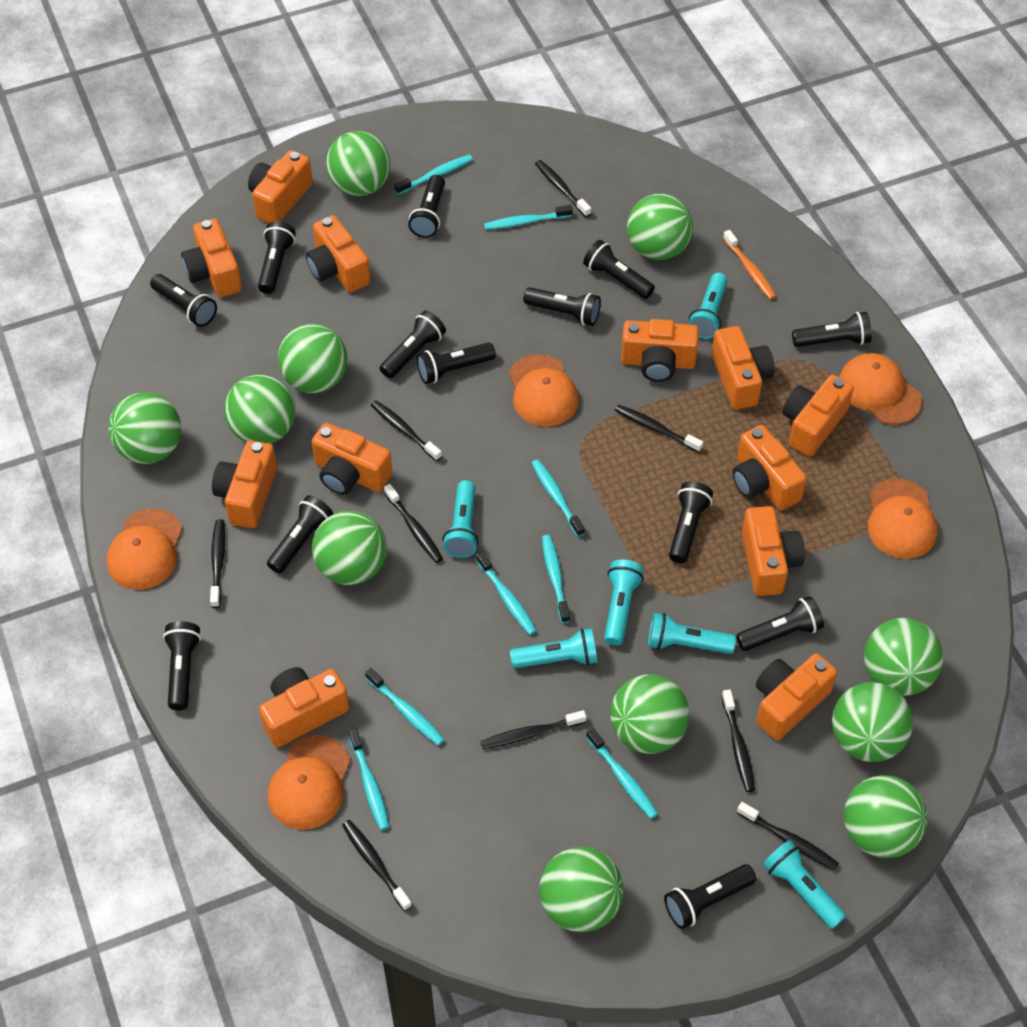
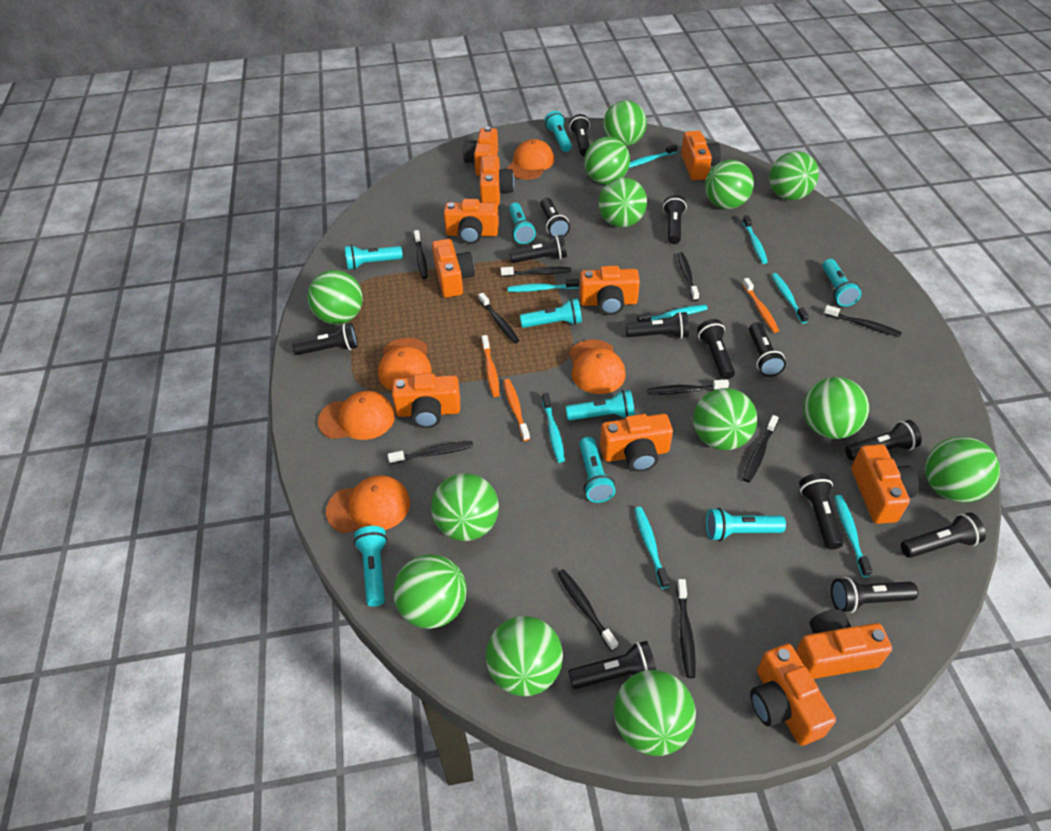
black toothbrush: 9 -> 10
green ball: 11 -> 13
orange camera: 12 -> 11
orange toothbrush: 1 -> 3
turquoise flashlight: 6 -> 9

